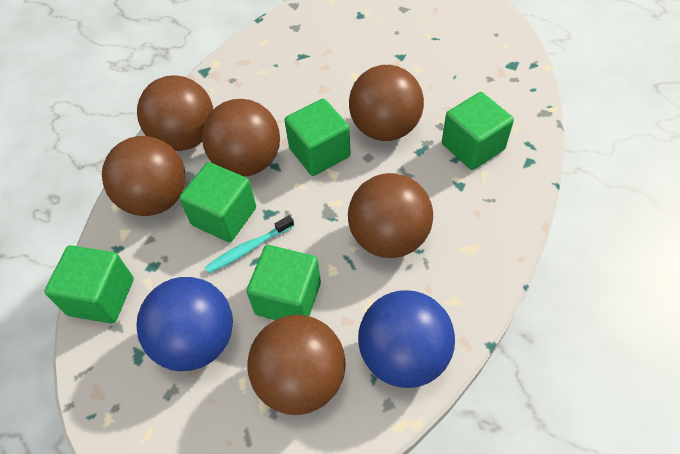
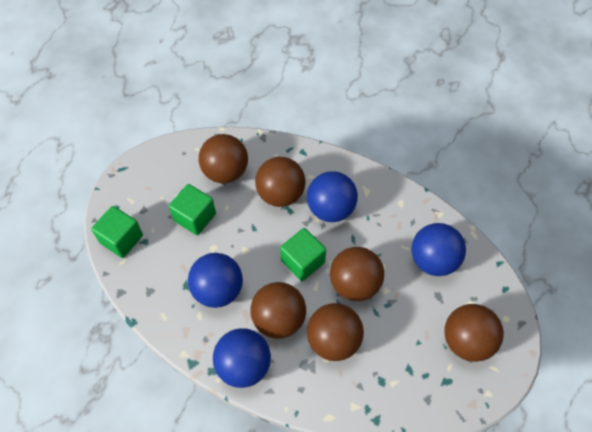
blue ball: 2 -> 4
green cube: 5 -> 3
turquoise toothbrush: 1 -> 0

